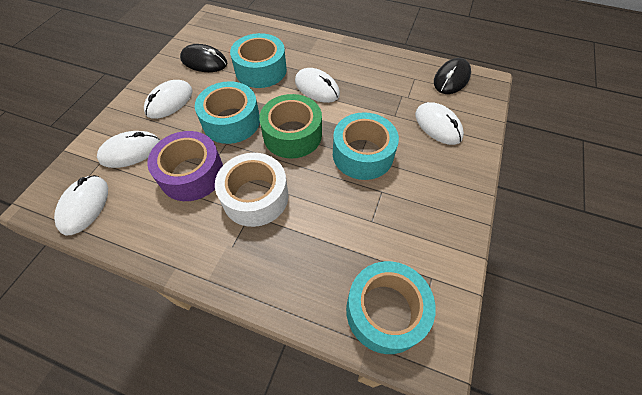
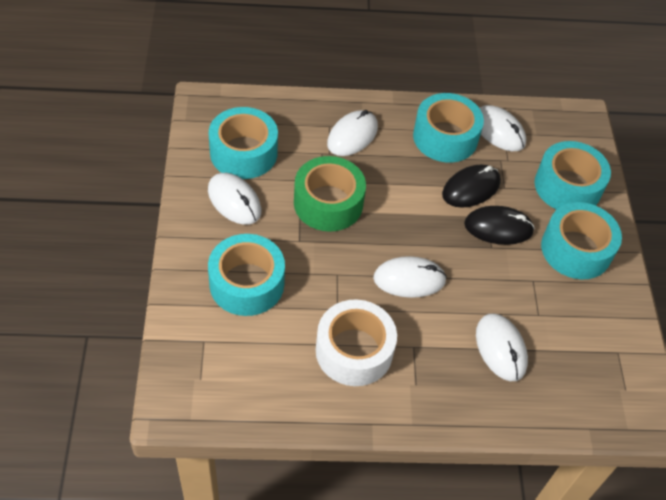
purple tape: 1 -> 0
turquoise tape: 4 -> 5

